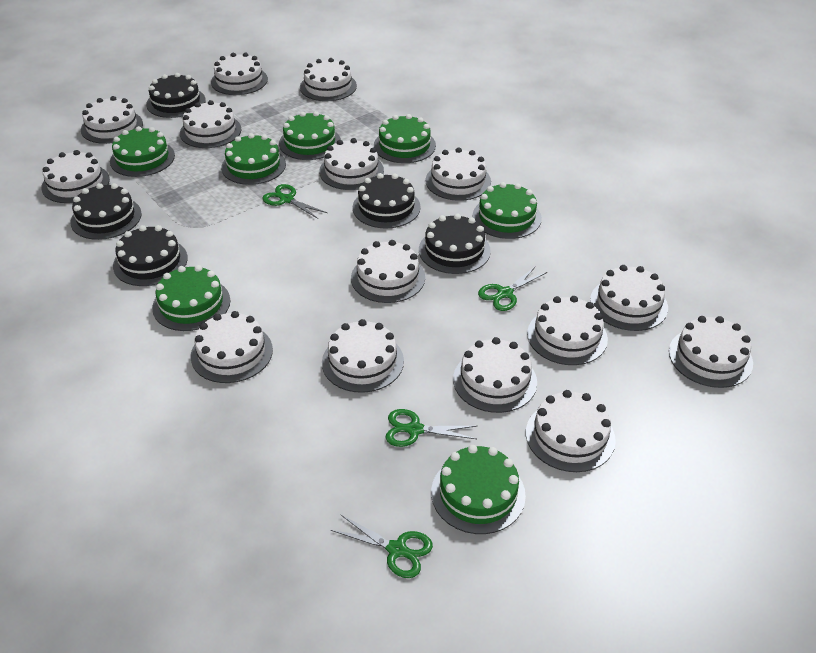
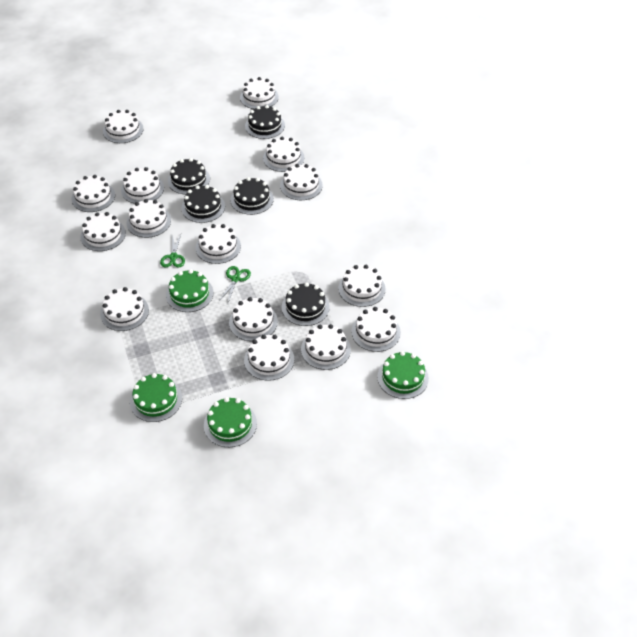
green cake: 7 -> 4
green scissors: 4 -> 2

